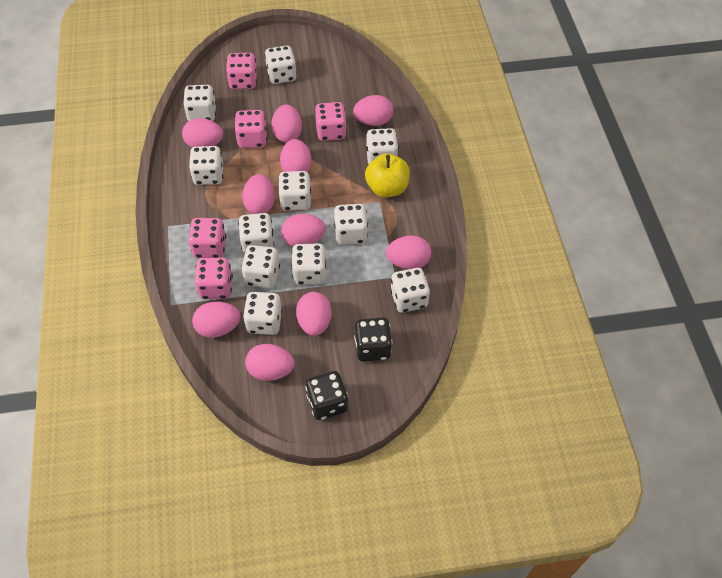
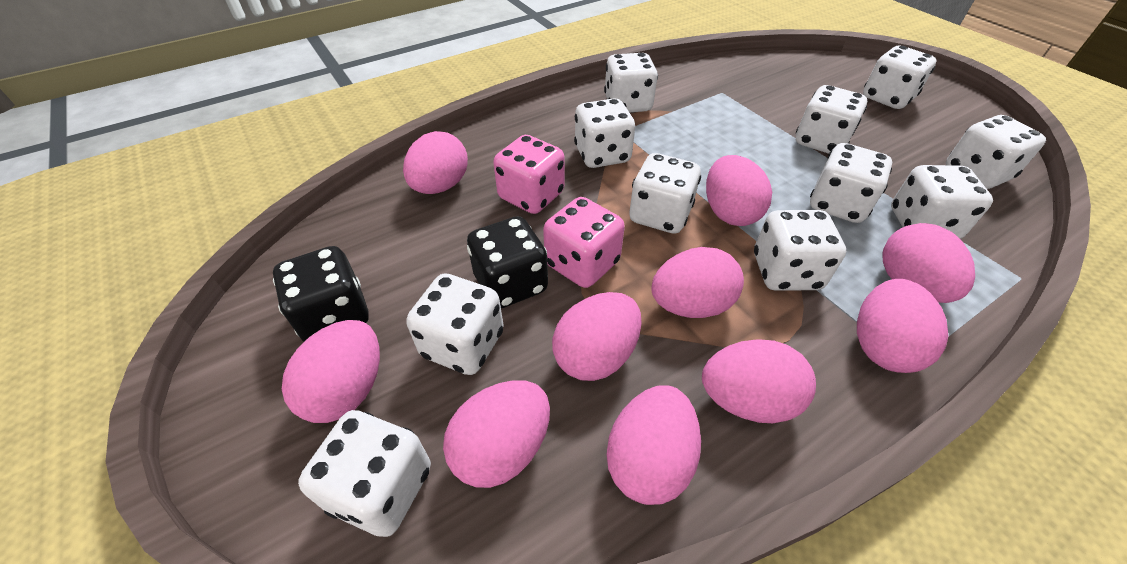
pink dice: 5 -> 2
yellow apple: 1 -> 0

